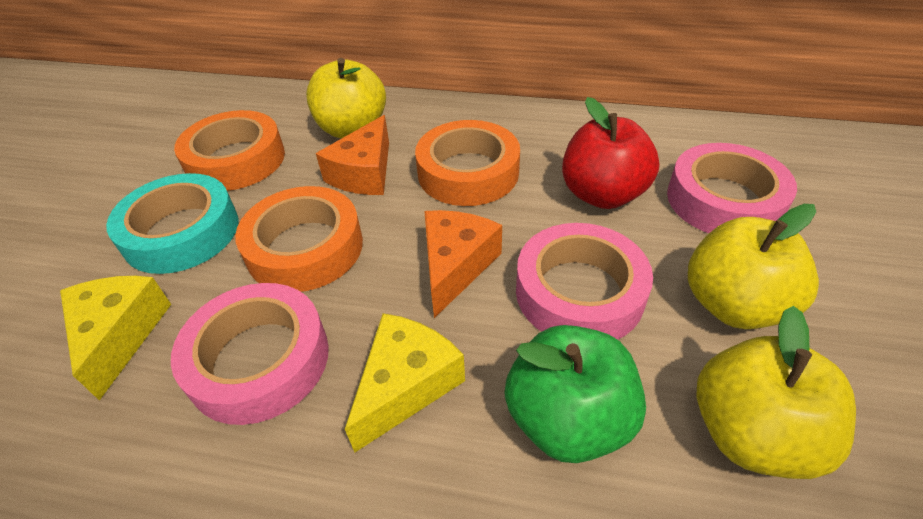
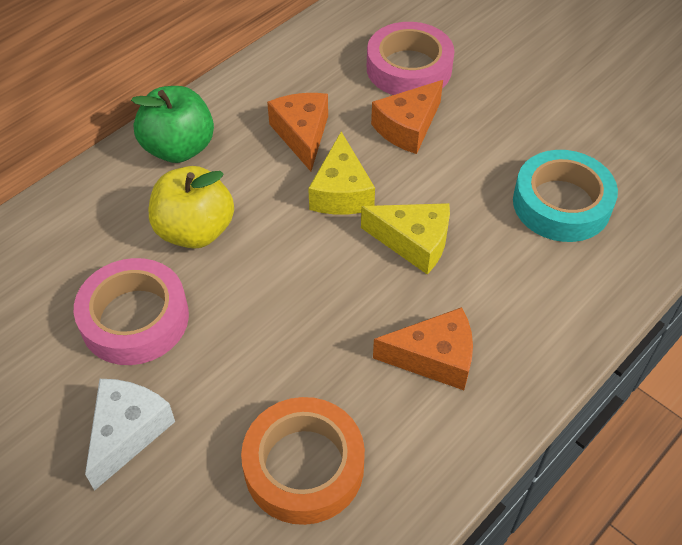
orange cheese: 2 -> 3
orange tape: 3 -> 1
pink tape: 3 -> 2
red apple: 1 -> 0
white cheese: 0 -> 1
yellow apple: 3 -> 1

